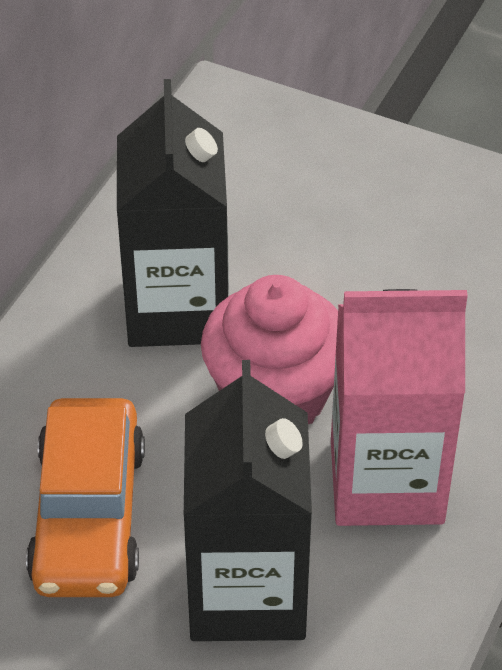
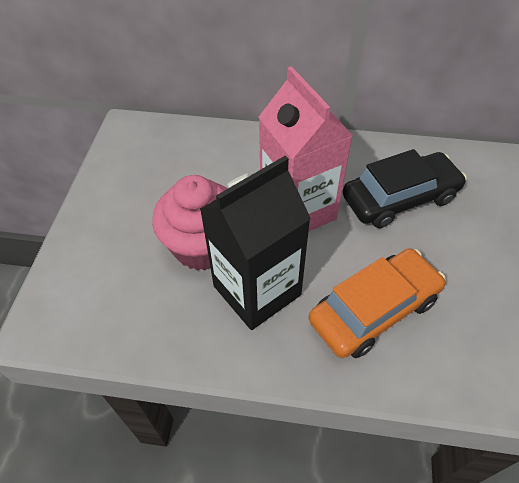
black car: 0 -> 1
black carton: 2 -> 1

